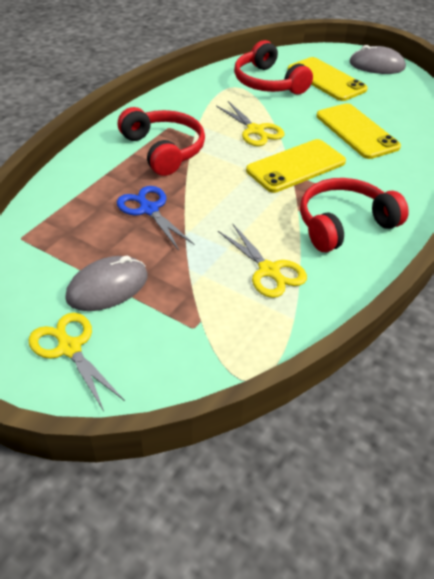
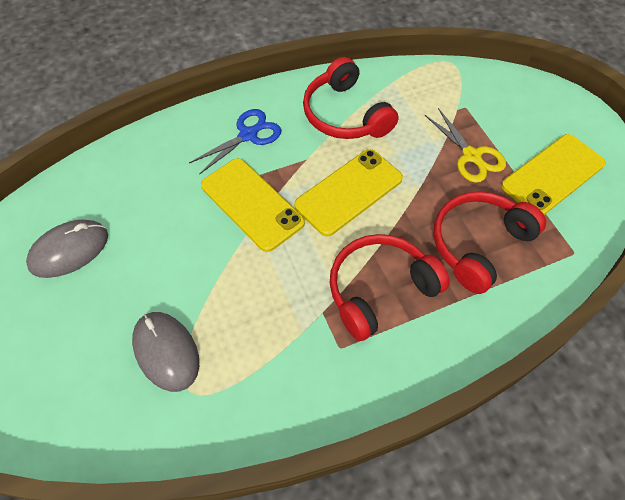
yellow scissors: 3 -> 1

